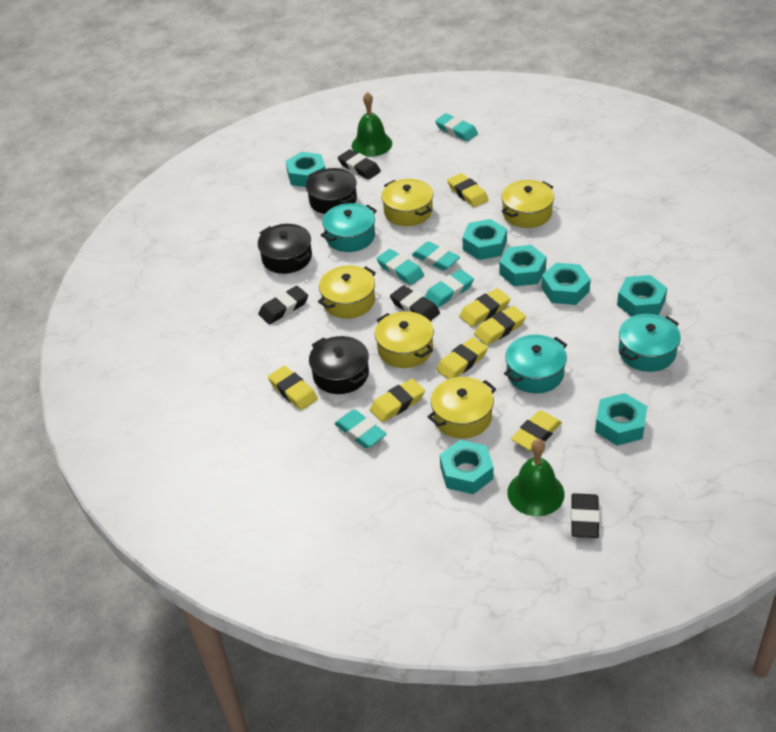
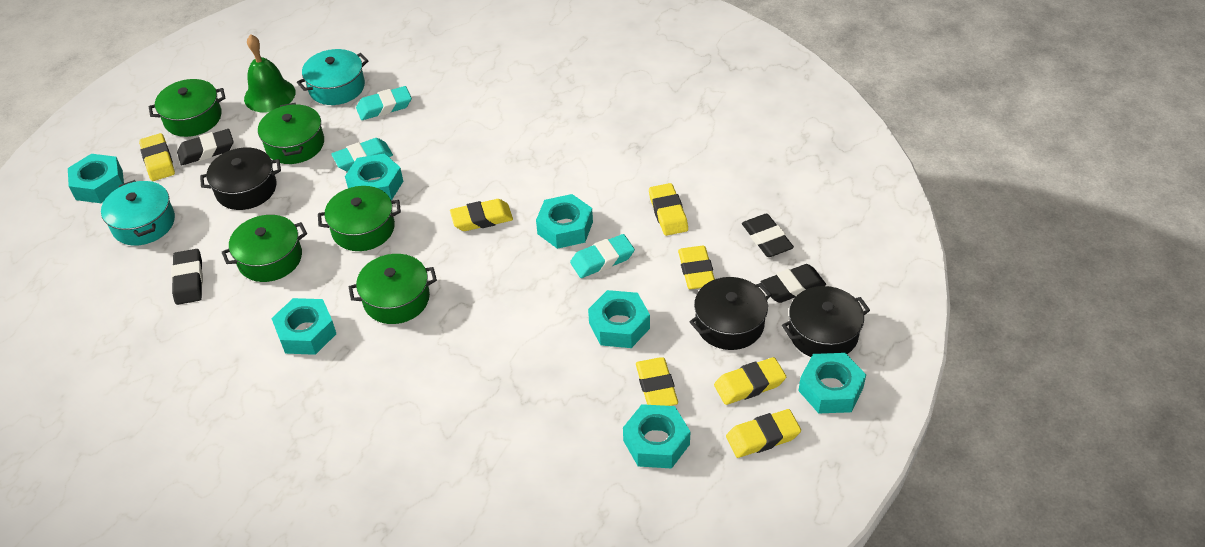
green bell: 2 -> 1
green pot: 0 -> 5
turquoise eraser: 5 -> 3
turquoise pot: 3 -> 2
yellow pot: 5 -> 0

